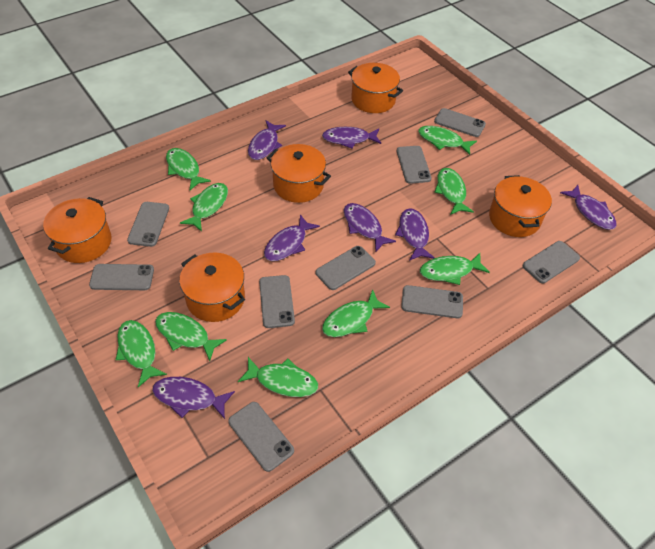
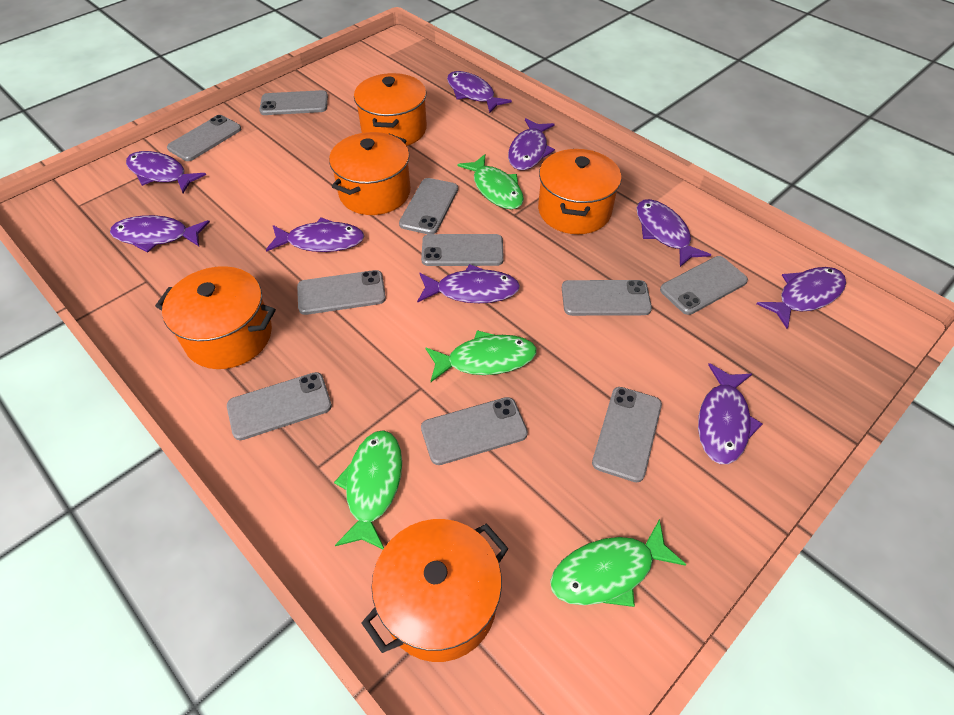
green fish: 9 -> 4
grey phone: 9 -> 10
purple fish: 7 -> 9

